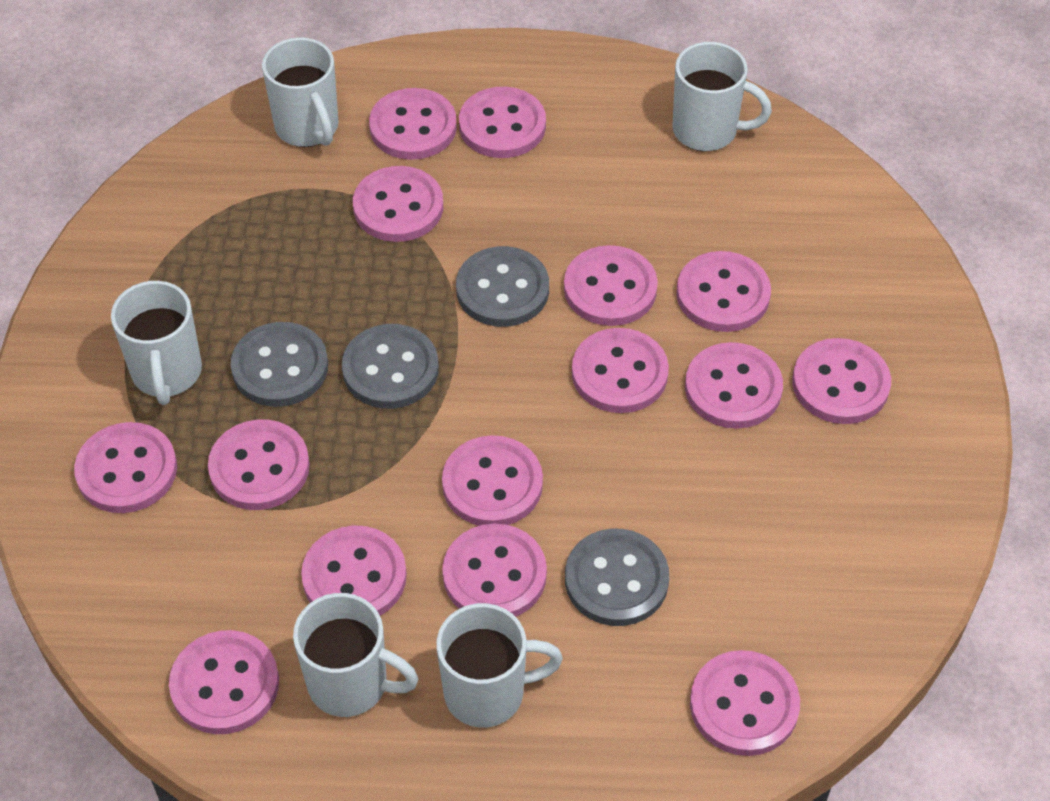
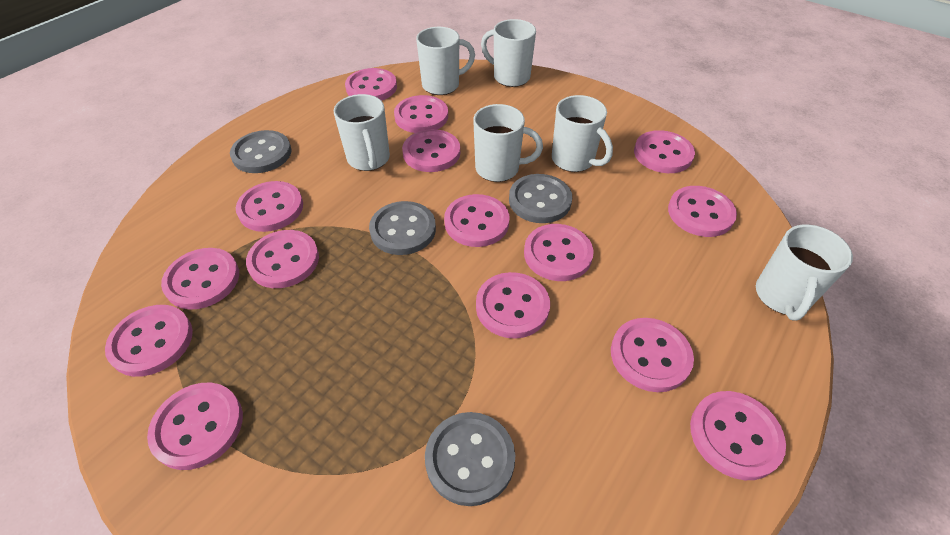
white mug: 5 -> 6

